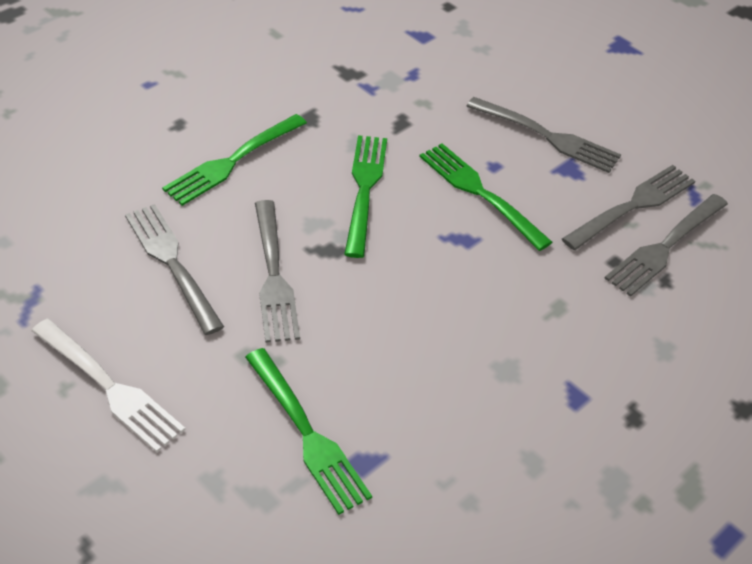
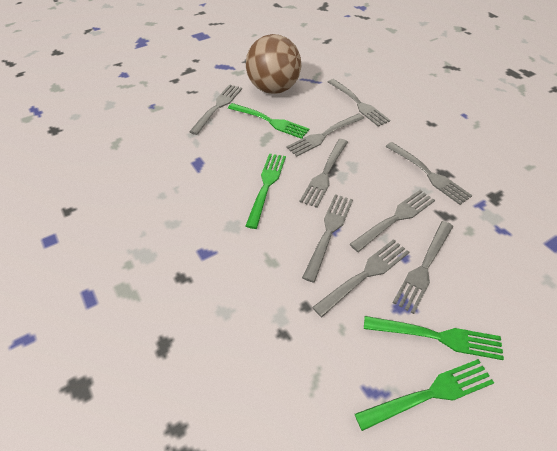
brown ball: 0 -> 1
grey fork: 5 -> 9
white fork: 1 -> 0

